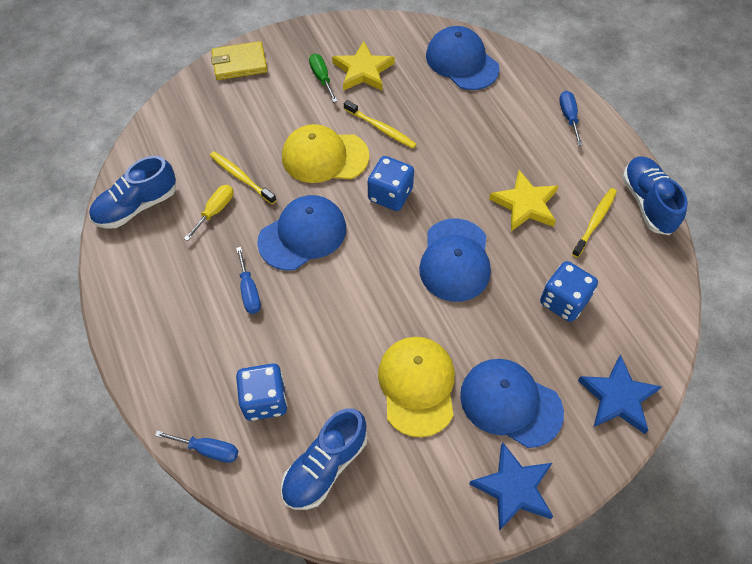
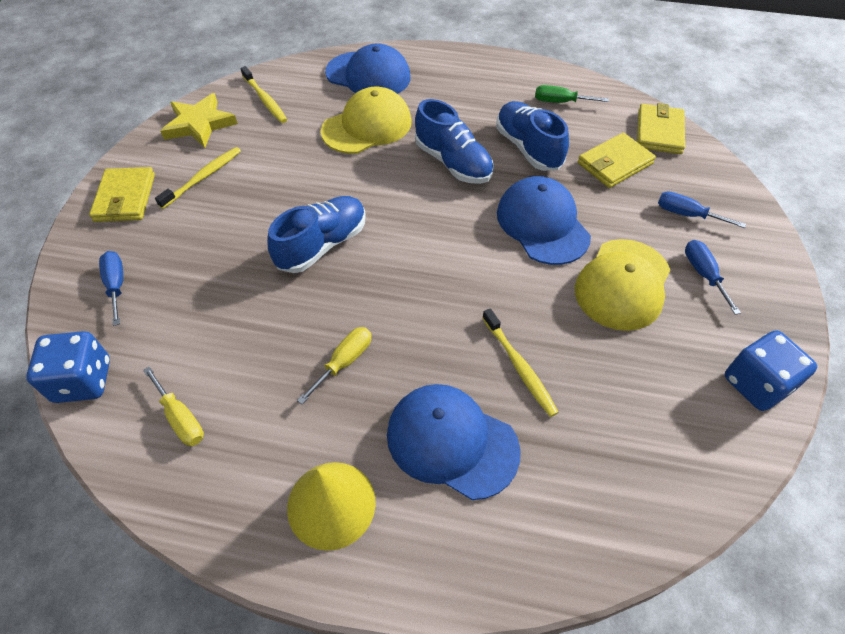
blue cap: 4 -> 3
blue dice: 3 -> 2
blue star: 2 -> 0
yellow cone: 0 -> 1
yellow screwdriver: 1 -> 2
yellow star: 2 -> 1
yellow wallet: 1 -> 3

